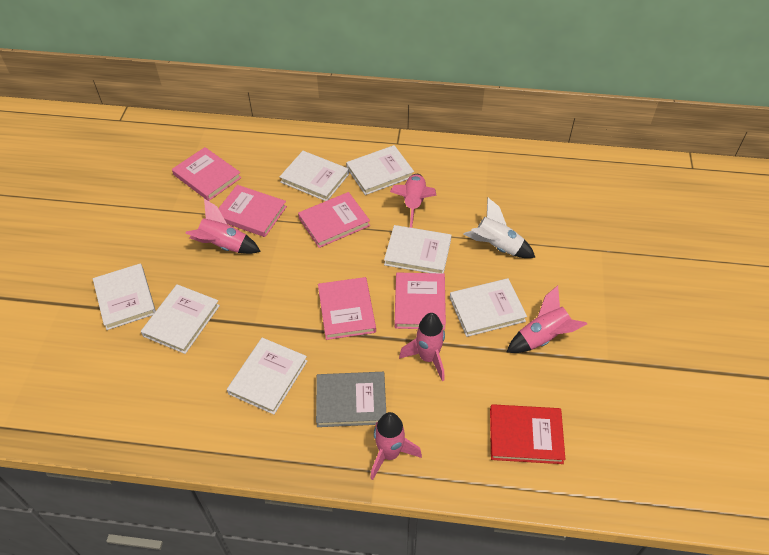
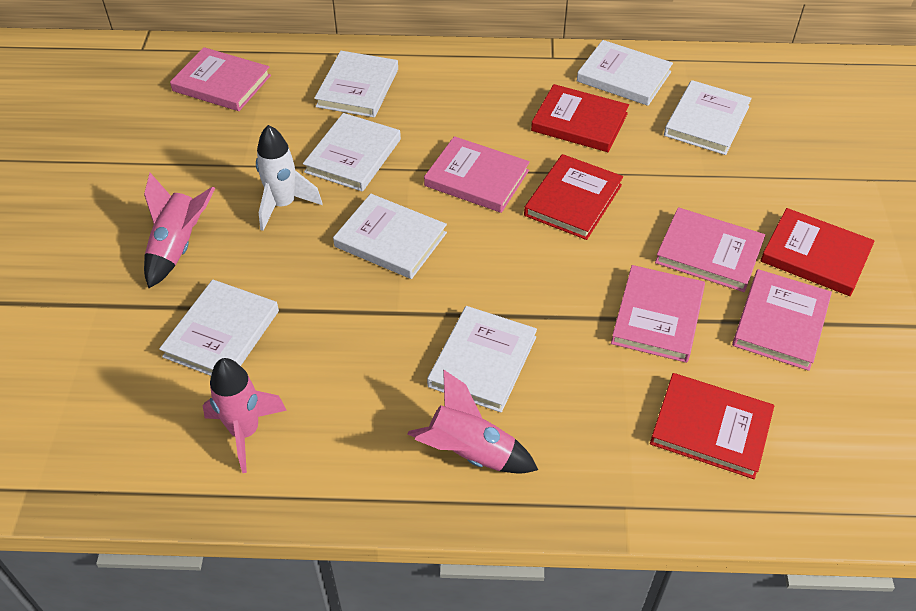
grey book: 1 -> 0
pink rocket: 5 -> 3
red book: 1 -> 4

